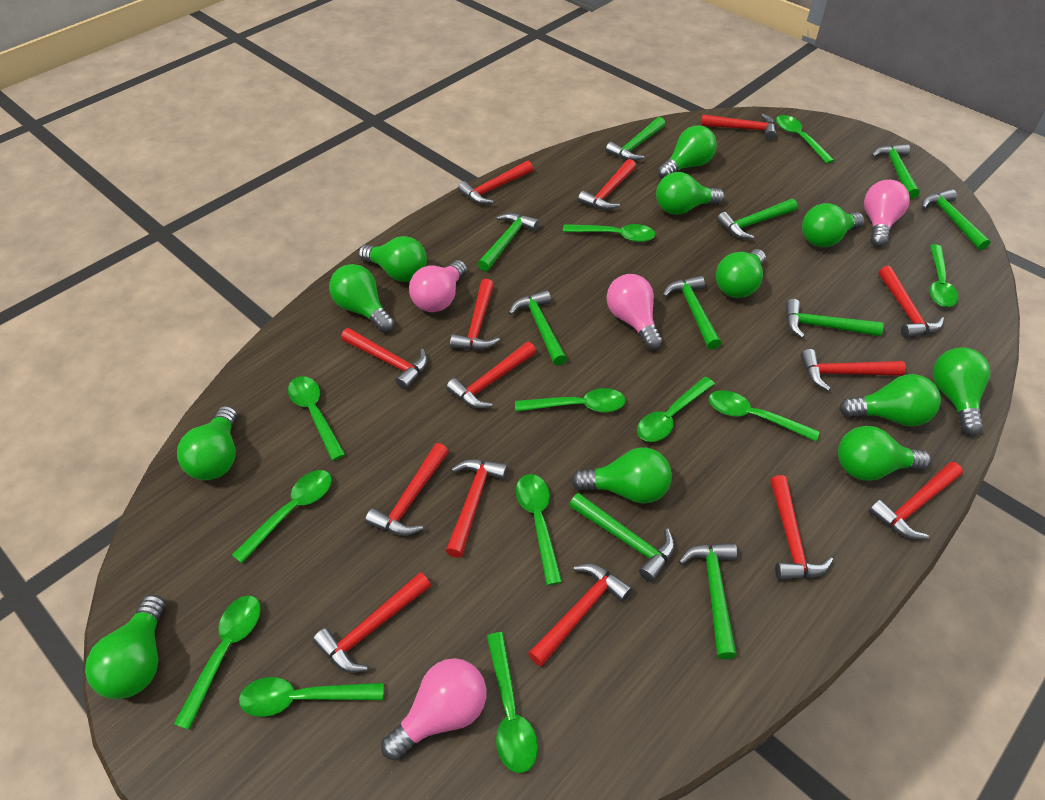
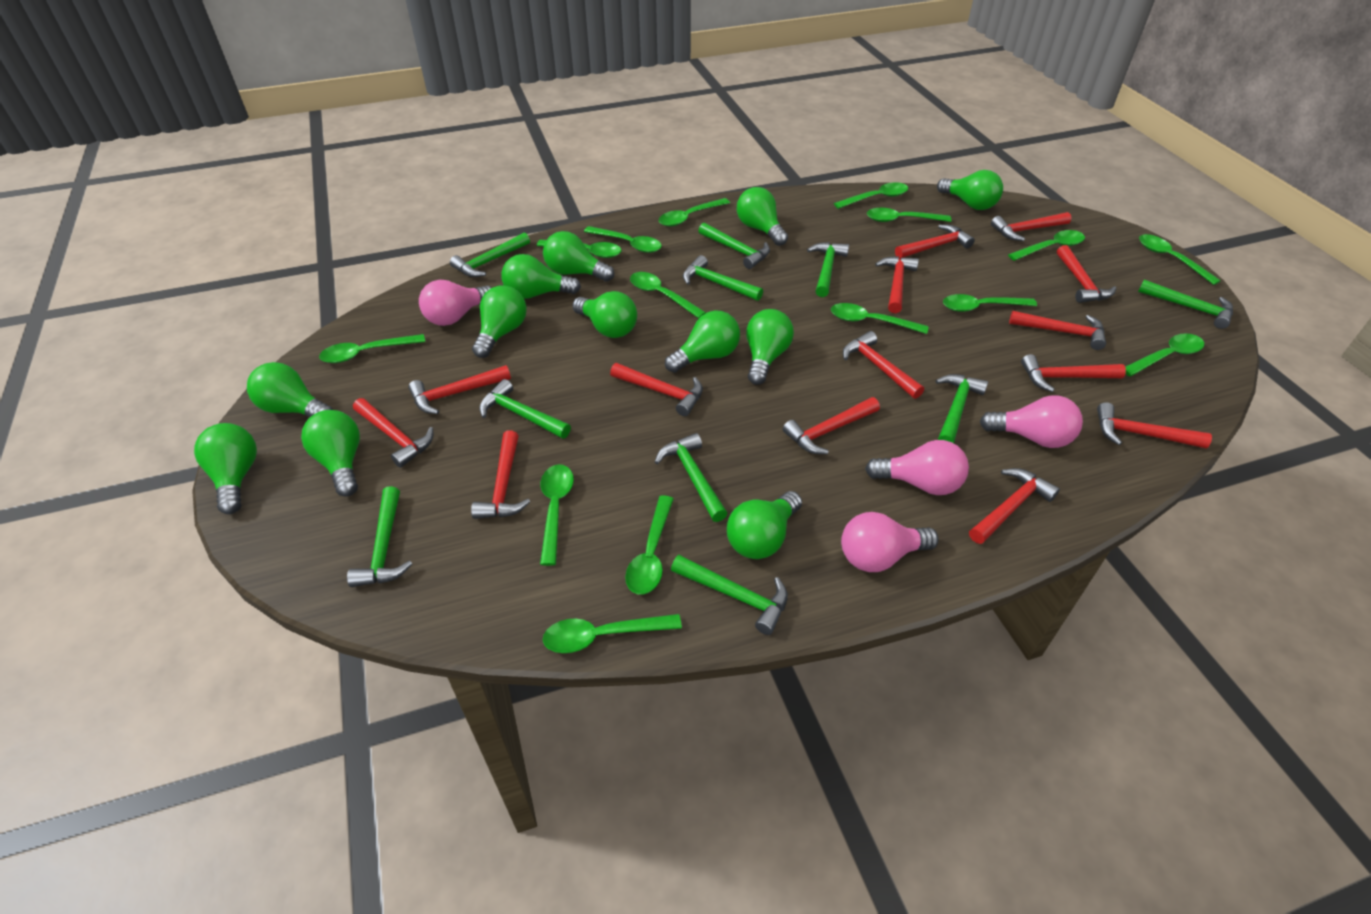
green spoon: 12 -> 15

